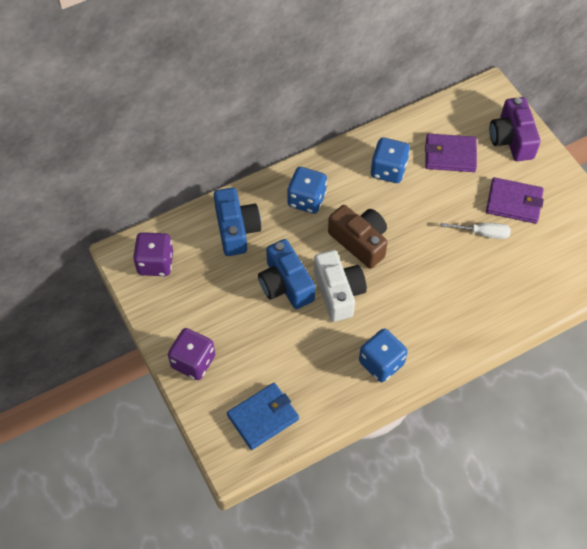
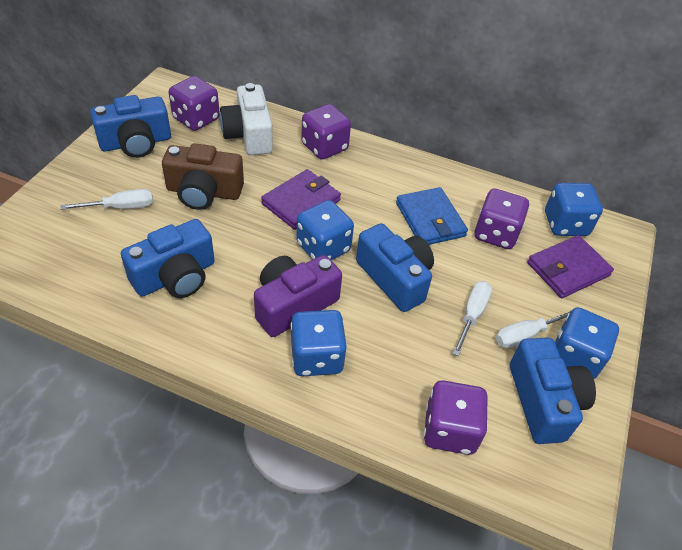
blue camera: 2 -> 4
blue dice: 3 -> 4
purple dice: 2 -> 4
white screwdriver: 1 -> 3

